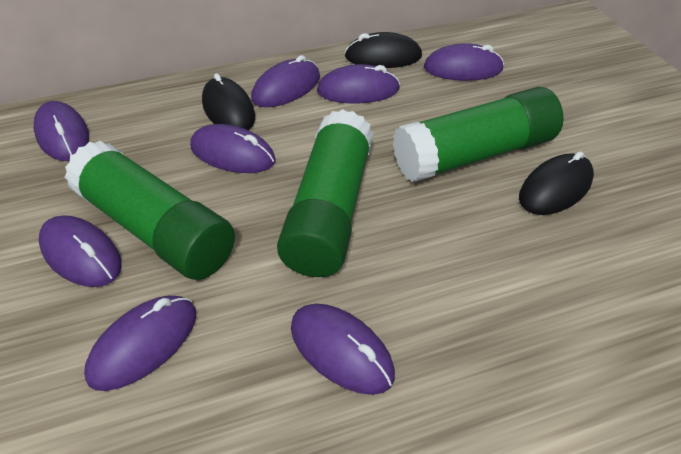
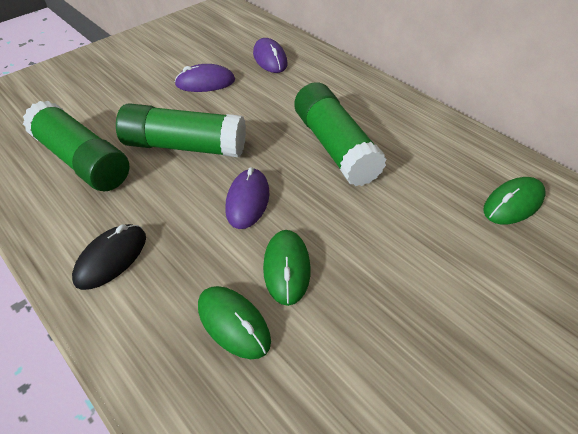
black mouse: 3 -> 1
green mouse: 0 -> 3
purple mouse: 8 -> 3

